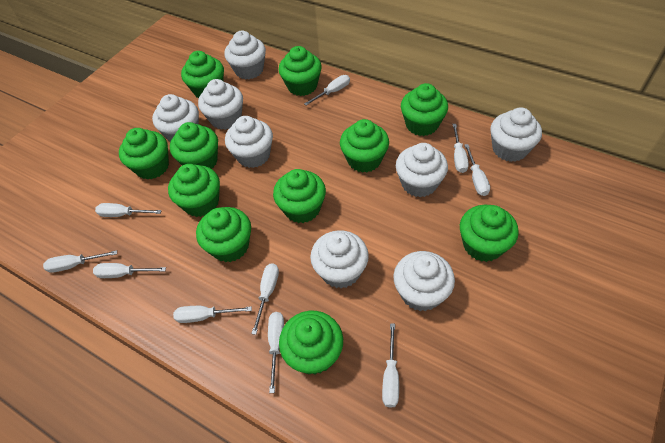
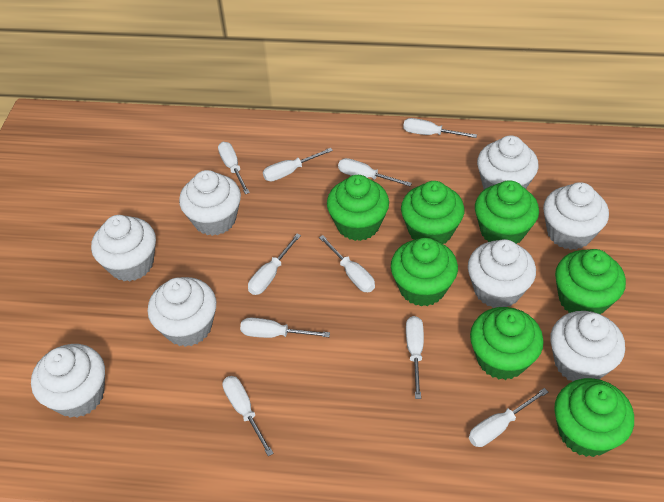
green cupcake: 11 -> 7

